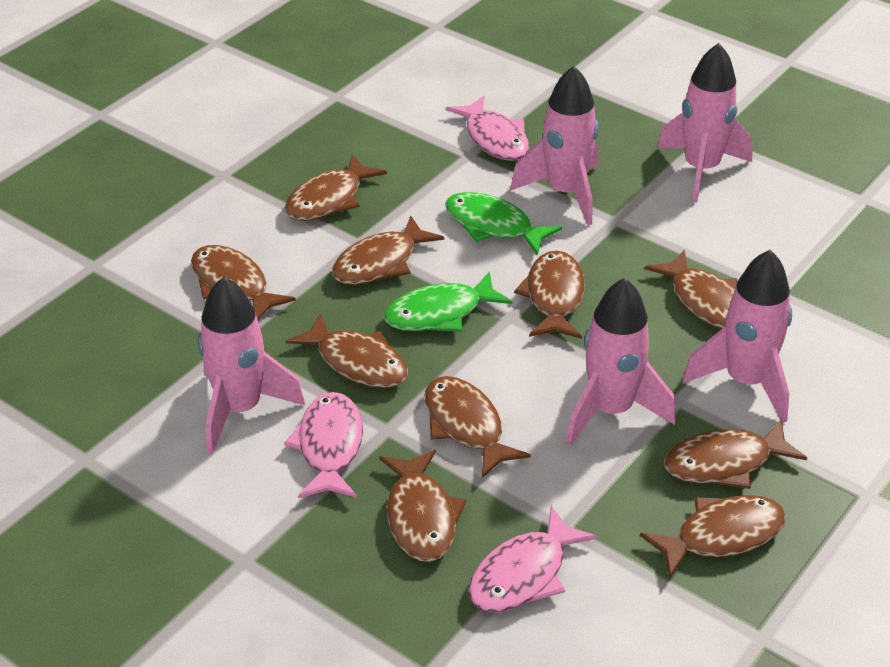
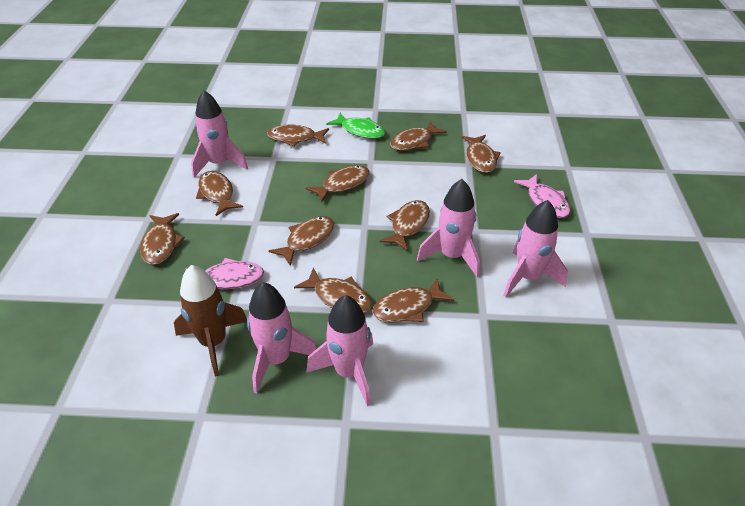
brown rocket: 0 -> 1
green fish: 2 -> 1
pink fish: 3 -> 2

